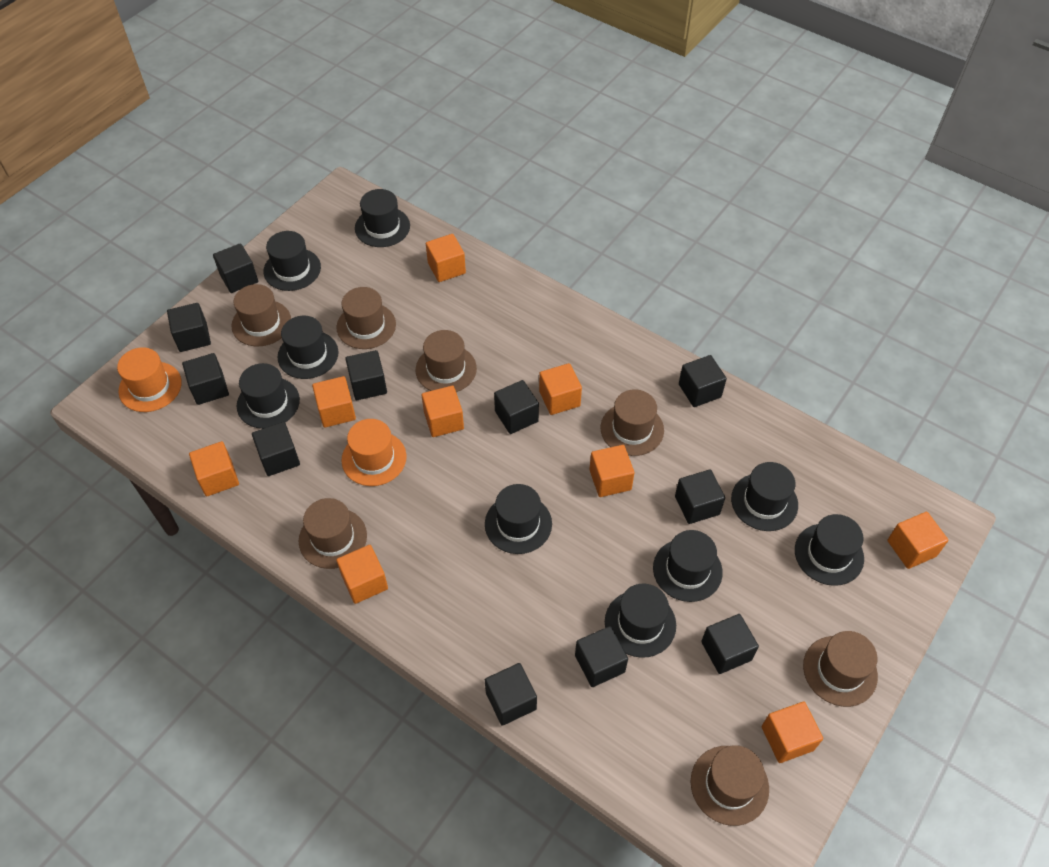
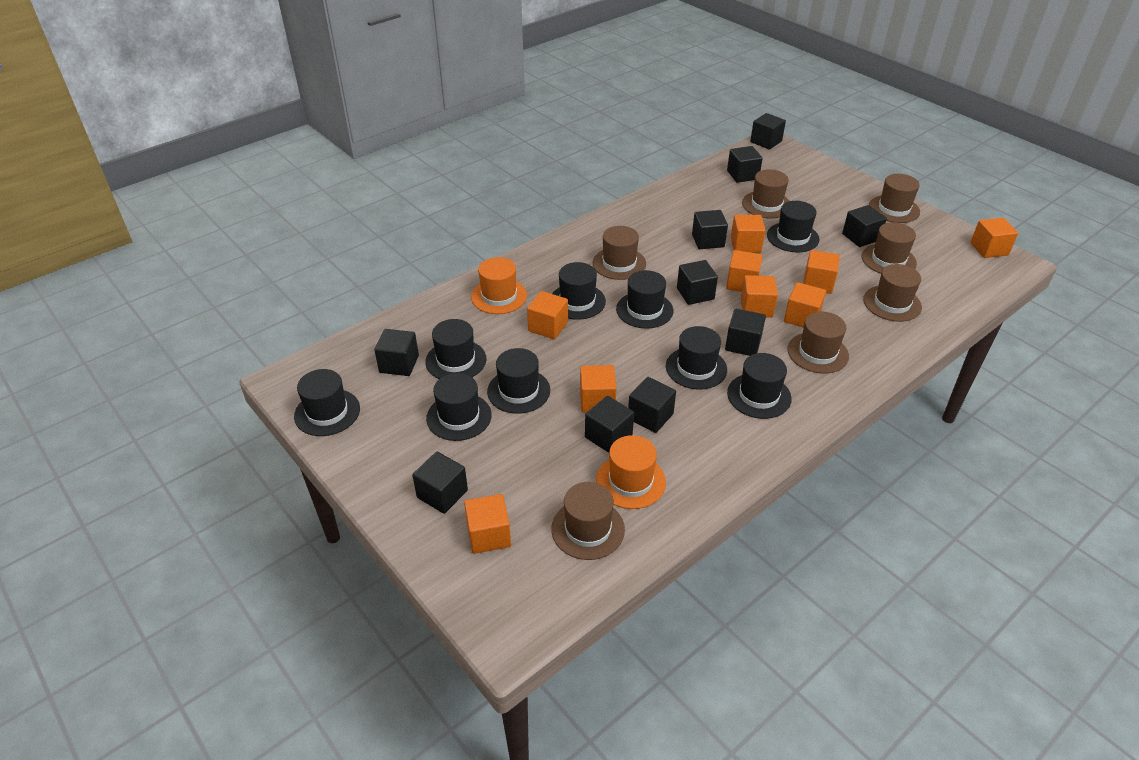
black cube: 11 -> 10

